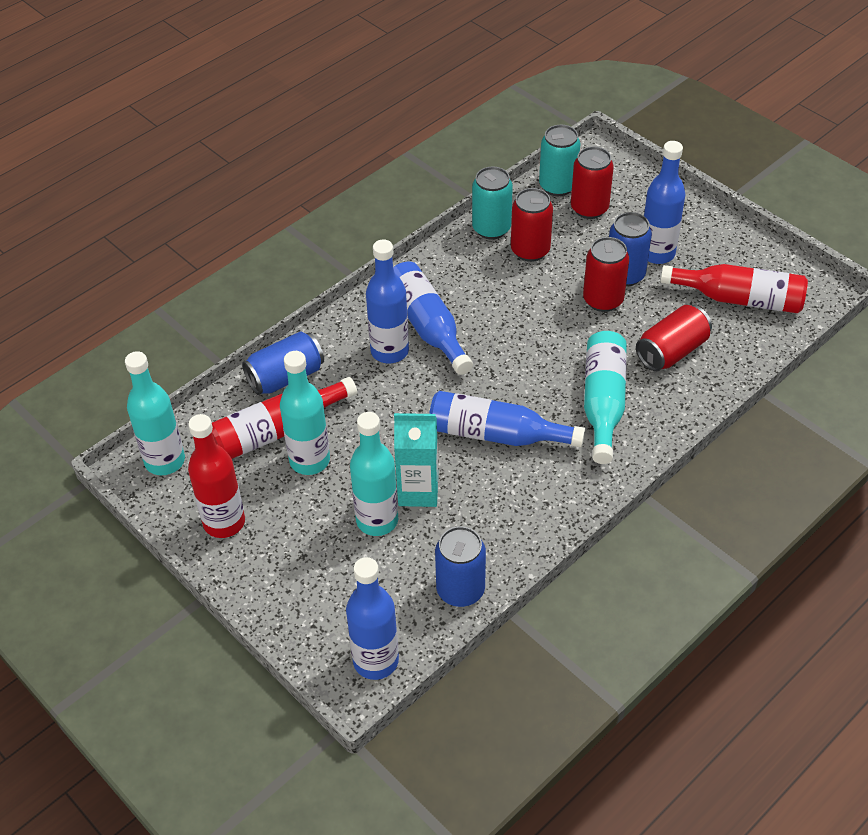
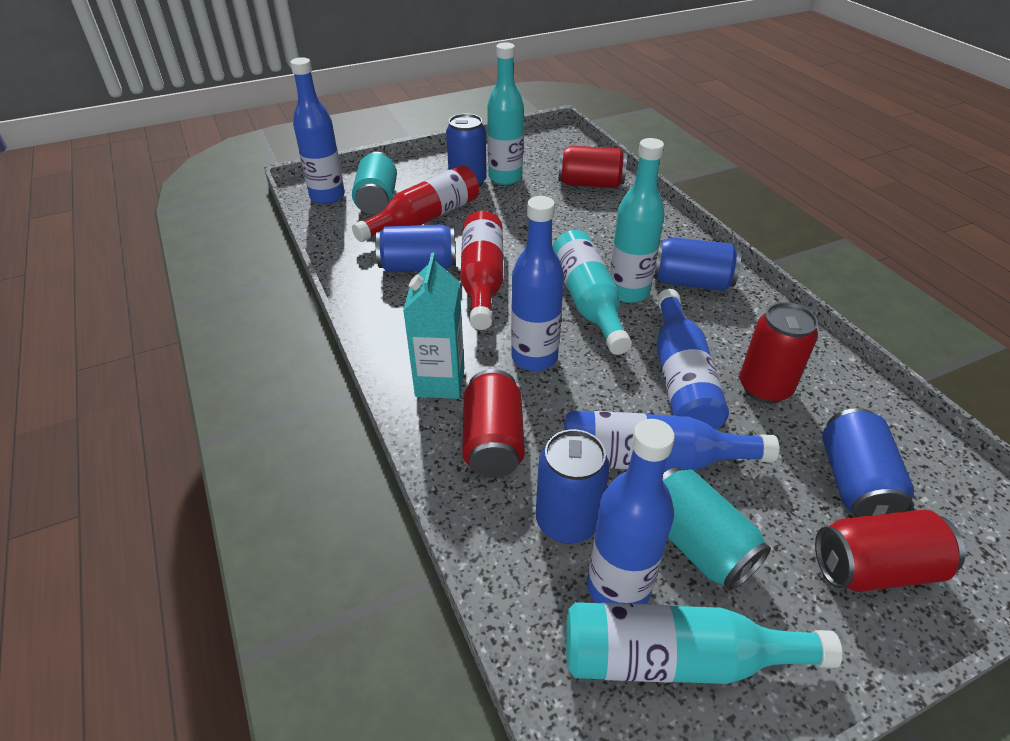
blue can: 3 -> 5
red bottle: 3 -> 2

